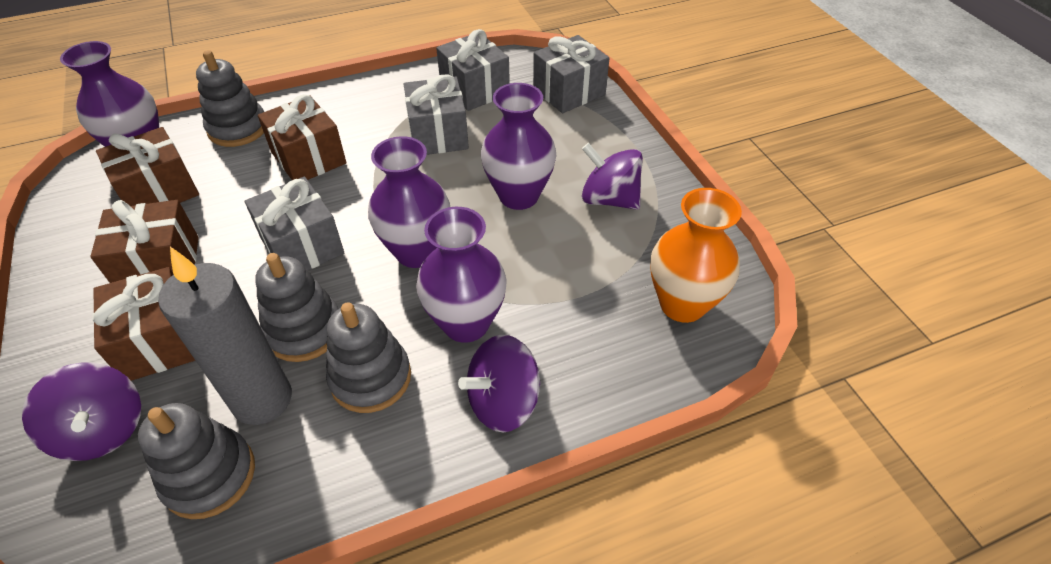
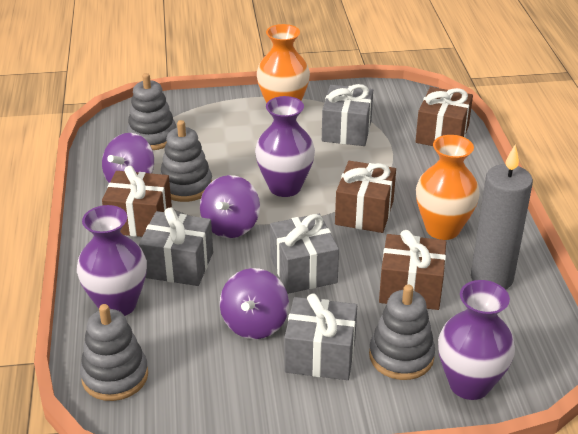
orange vase: 1 -> 2
purple vase: 4 -> 3

